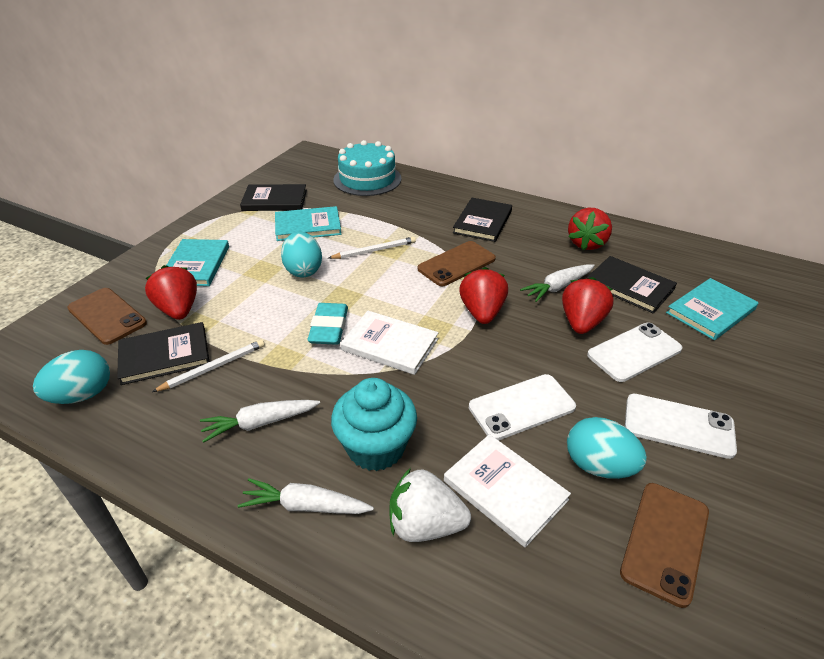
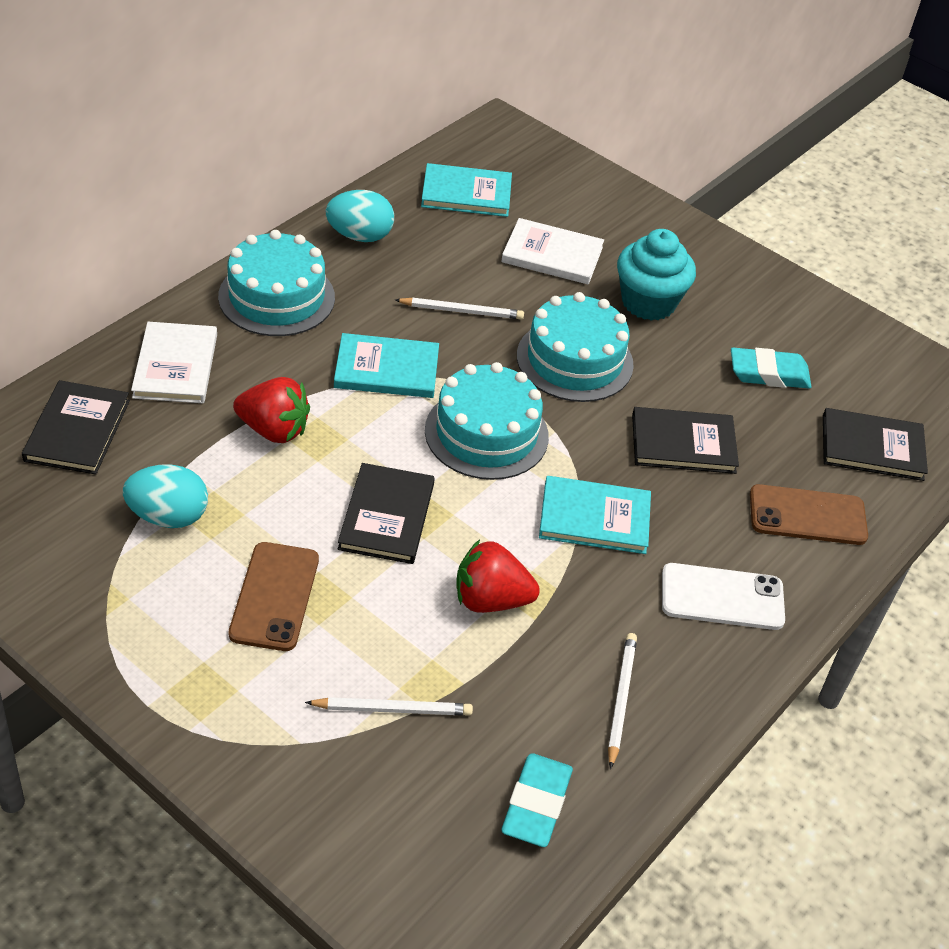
brown phone: 3 -> 2
red strawberry: 4 -> 2
turquoise cake: 1 -> 3
turquoise egg: 3 -> 2
turquoise eraser: 1 -> 2
white carrot: 3 -> 0
white pencil: 2 -> 3
white phone: 3 -> 1
white strawberry: 1 -> 0

